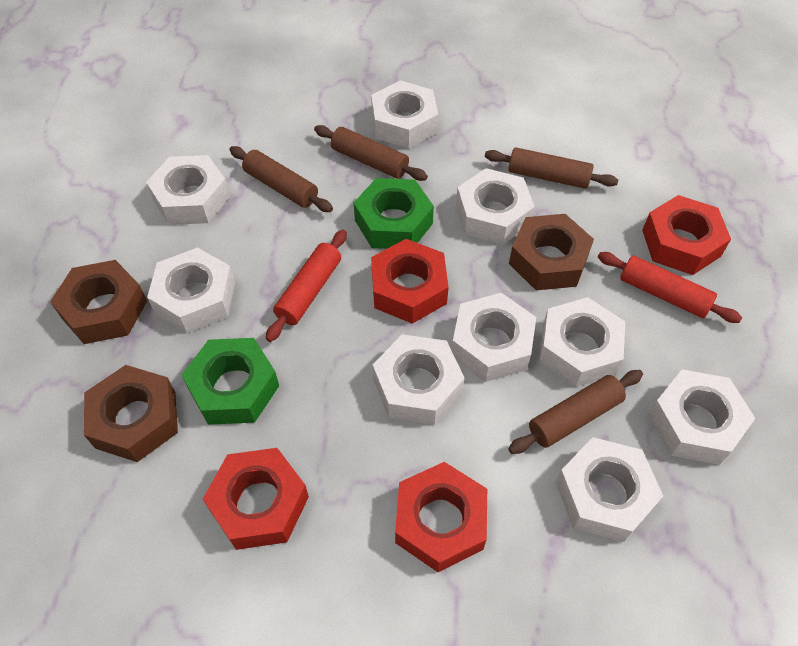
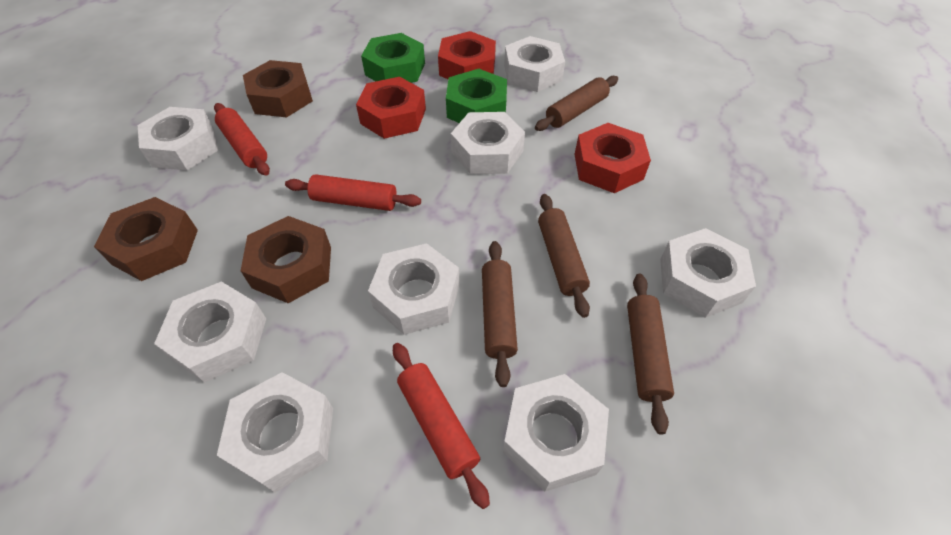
red nut: 4 -> 3
red rolling pin: 2 -> 3
white nut: 9 -> 8

